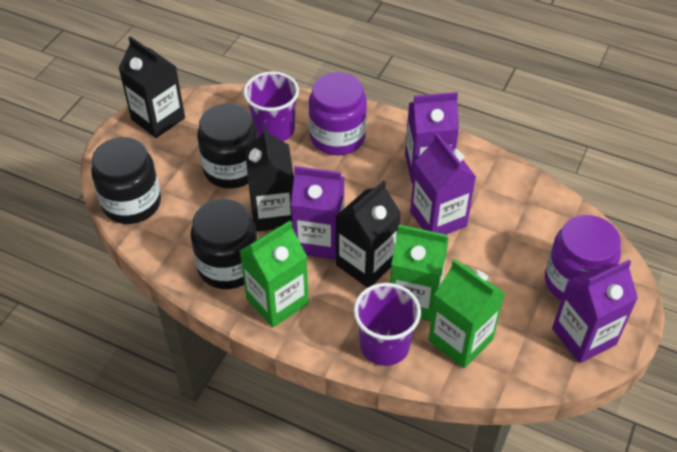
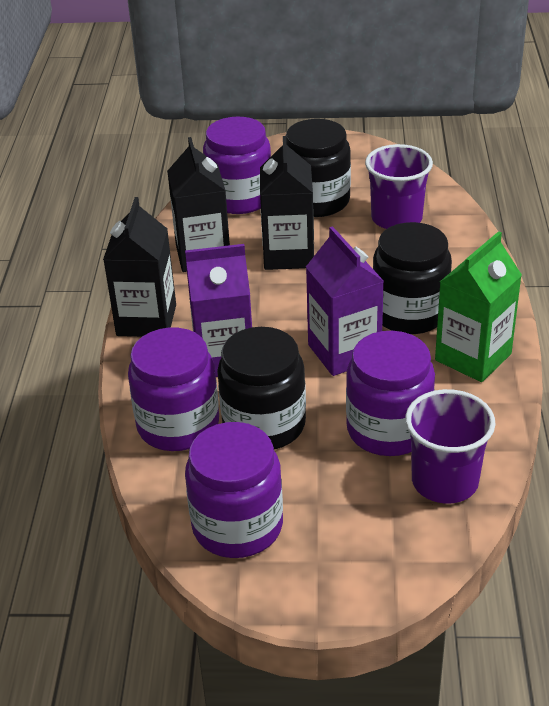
green carton: 3 -> 1
purple carton: 4 -> 2
purple jar: 2 -> 4

